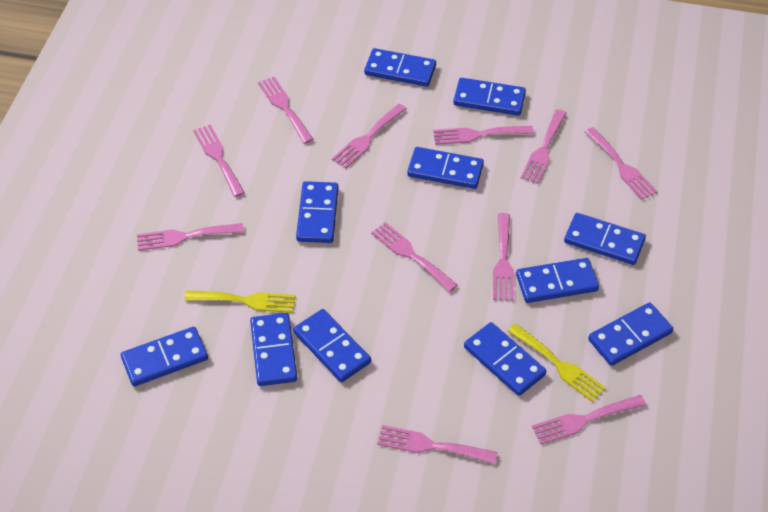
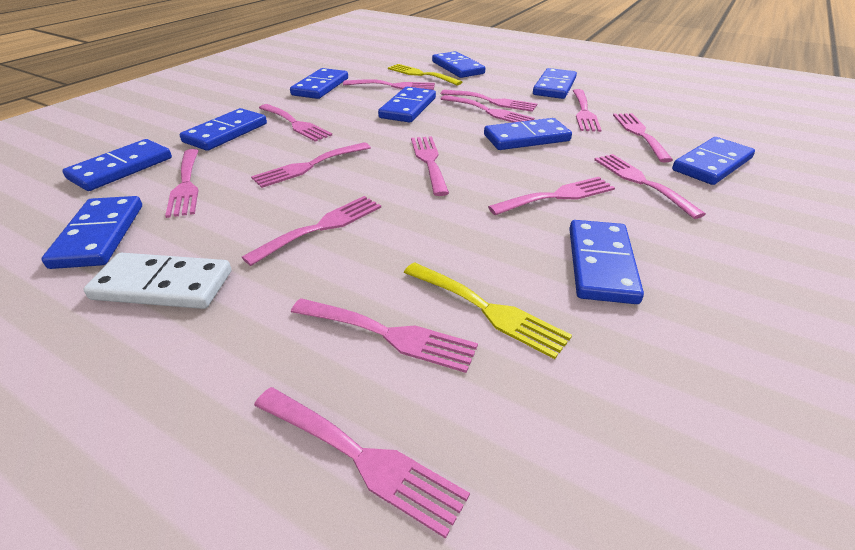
blue domino: 11 -> 10
pink fork: 11 -> 14
white domino: 0 -> 1

